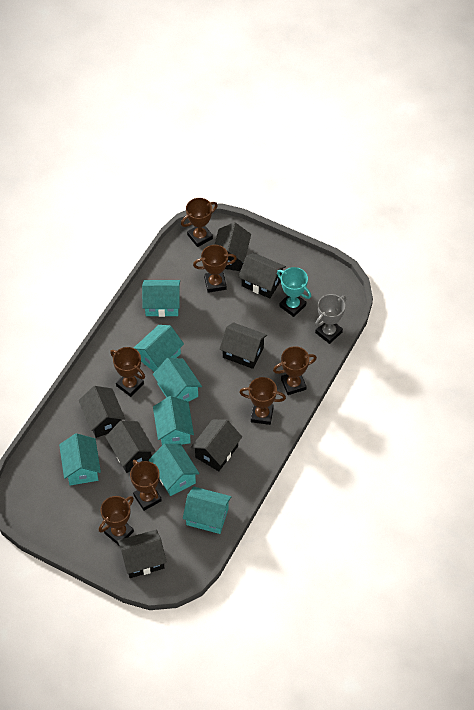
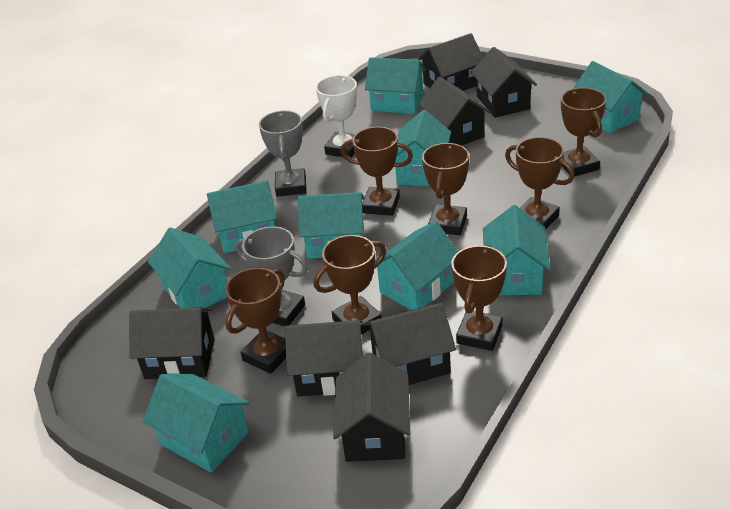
grey trophy: 1 -> 2
turquoise house: 7 -> 9
turquoise trophy: 1 -> 0
white trophy: 0 -> 1

